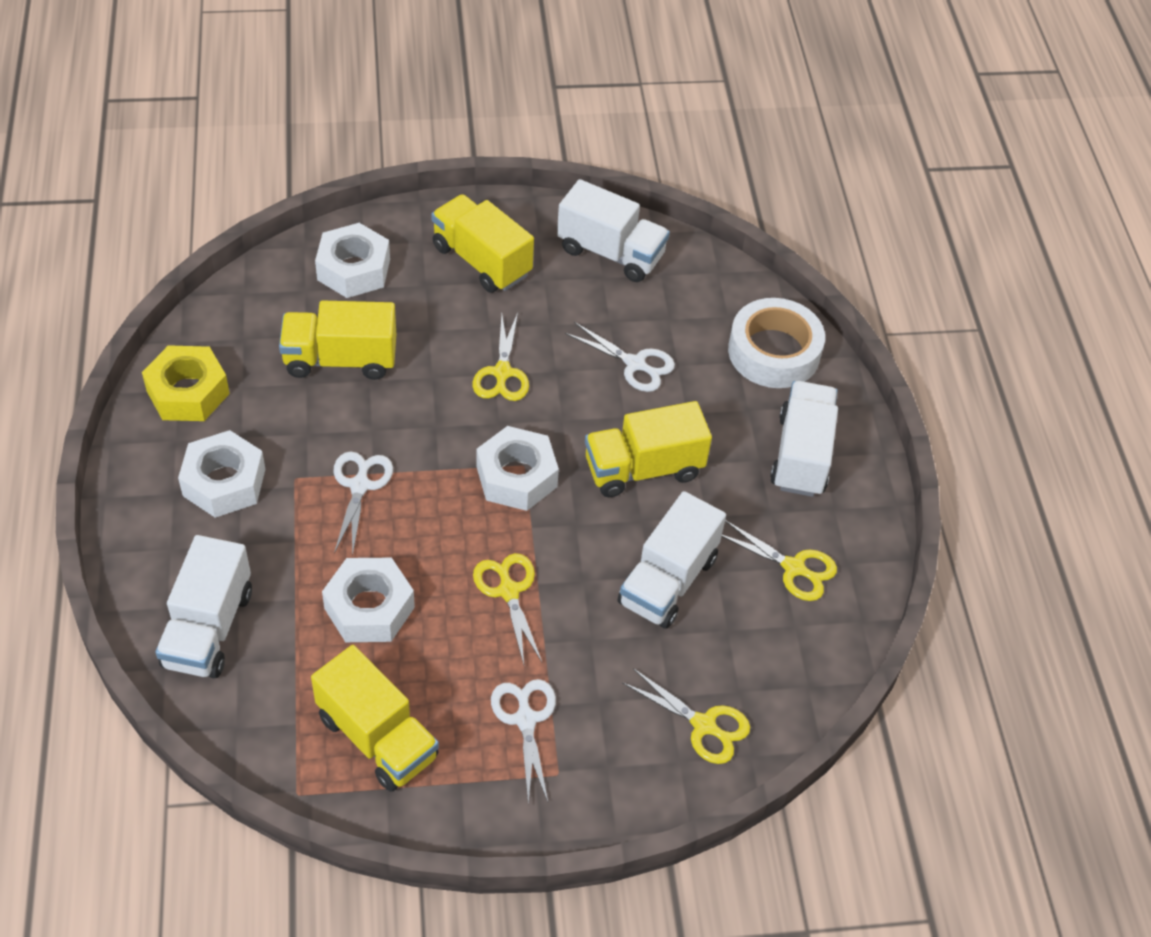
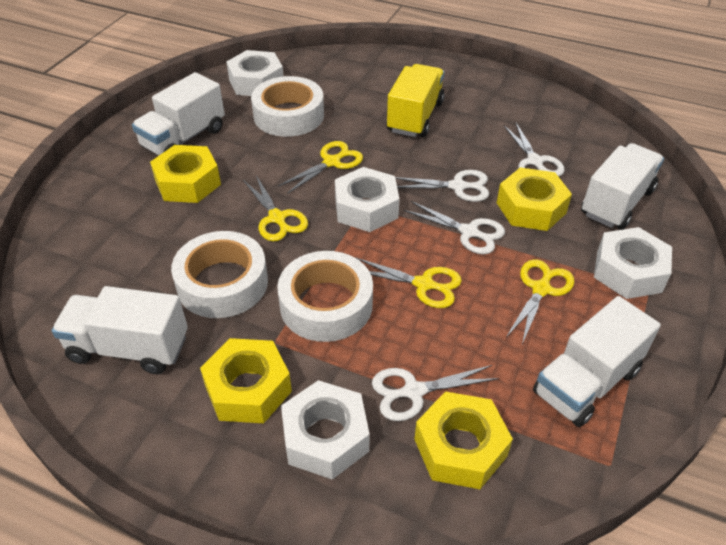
white scissors: 3 -> 4
white tape: 1 -> 3
yellow nut: 1 -> 4
yellow truck: 4 -> 1

